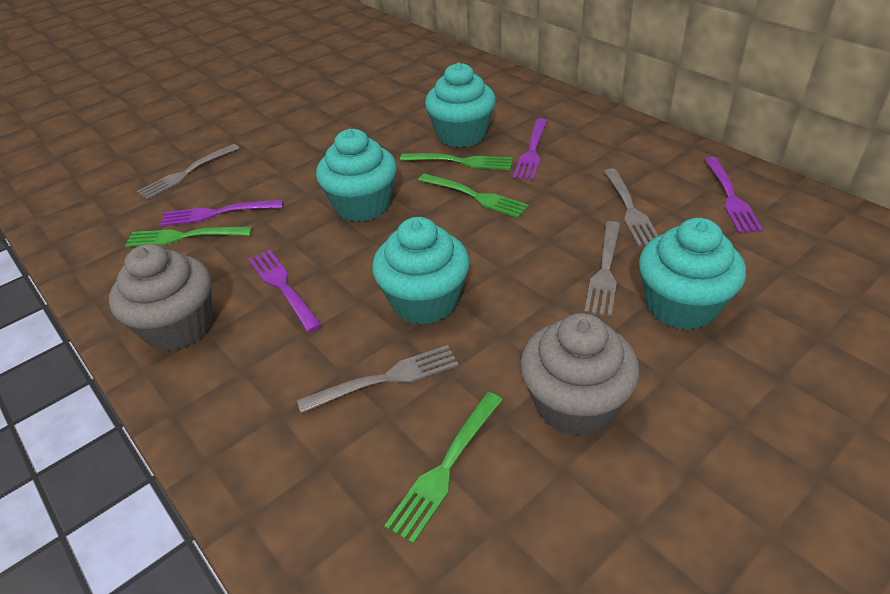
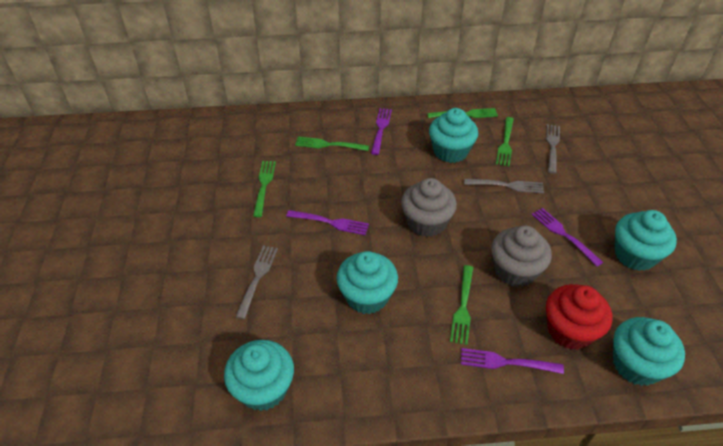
green fork: 4 -> 5
grey fork: 4 -> 3
red cupcake: 0 -> 1
turquoise cupcake: 4 -> 5

